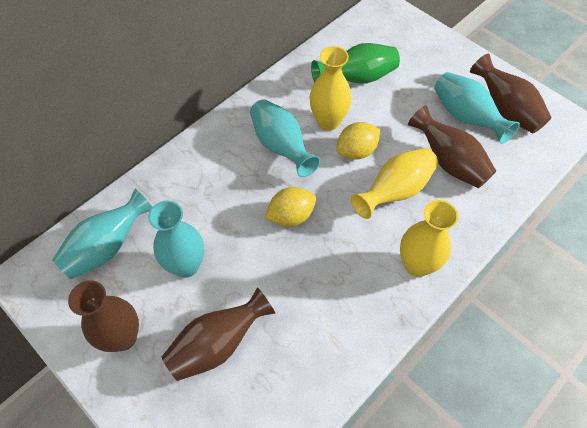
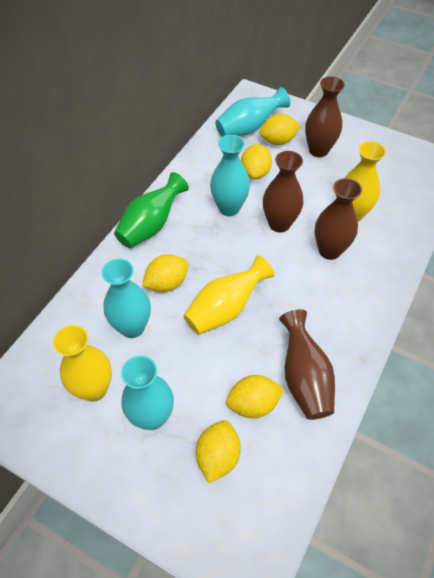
yellow lemon: 2 -> 5

